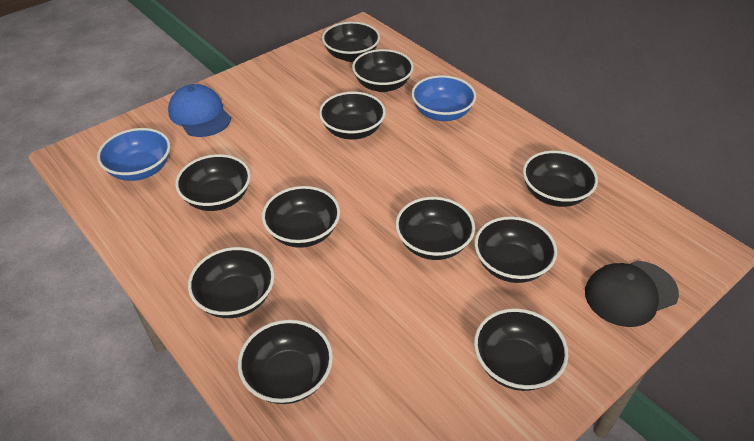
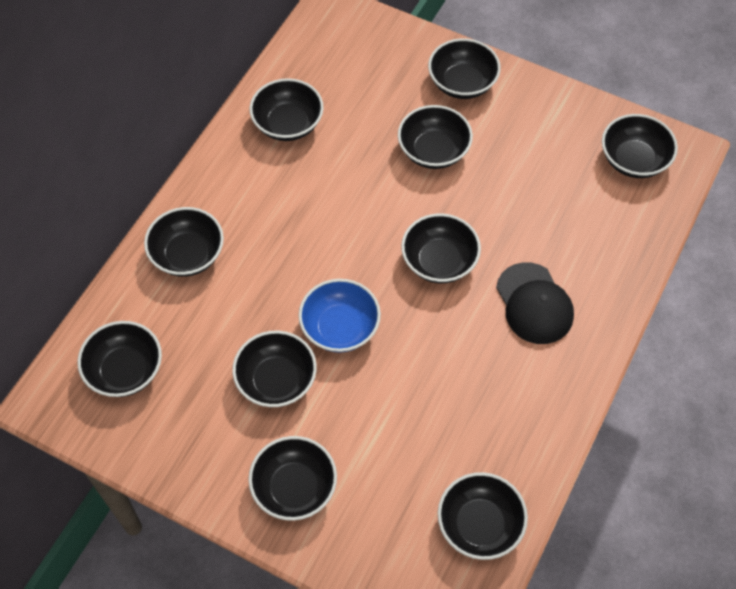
black bowl: 11 -> 10
blue bowl: 2 -> 1
blue cap: 1 -> 0

